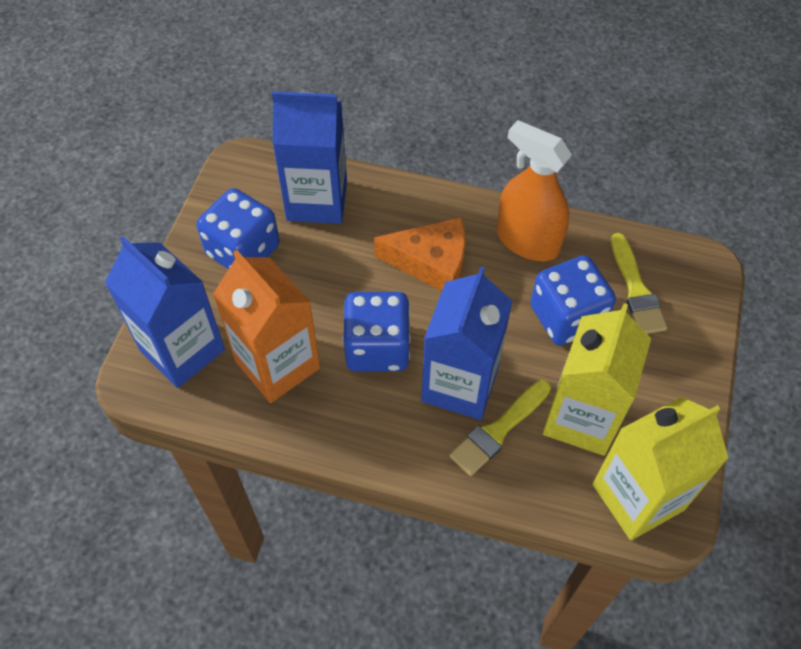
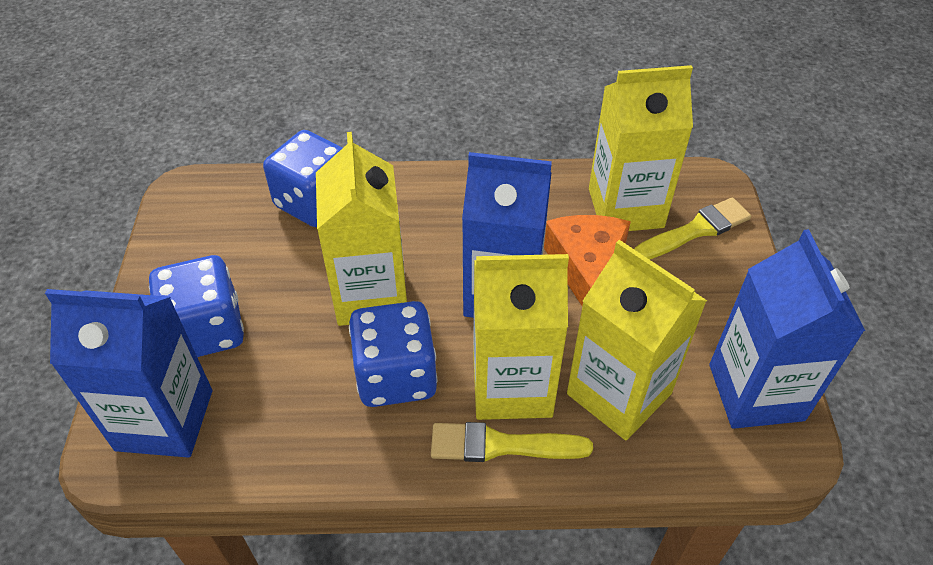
orange carton: 1 -> 0
orange spray bottle: 1 -> 0
yellow carton: 2 -> 4

